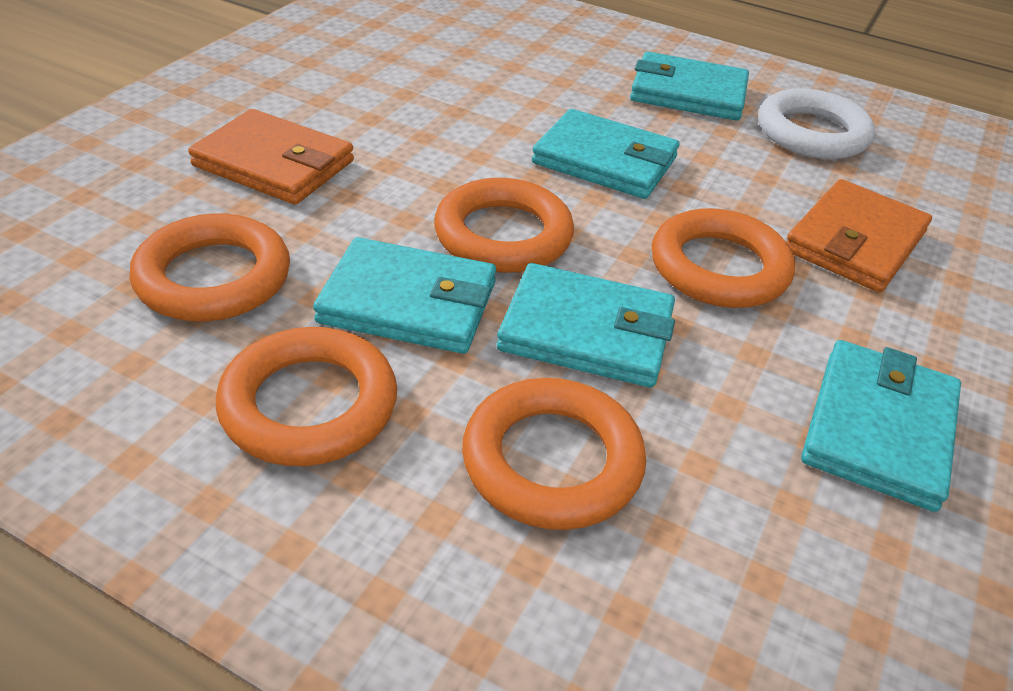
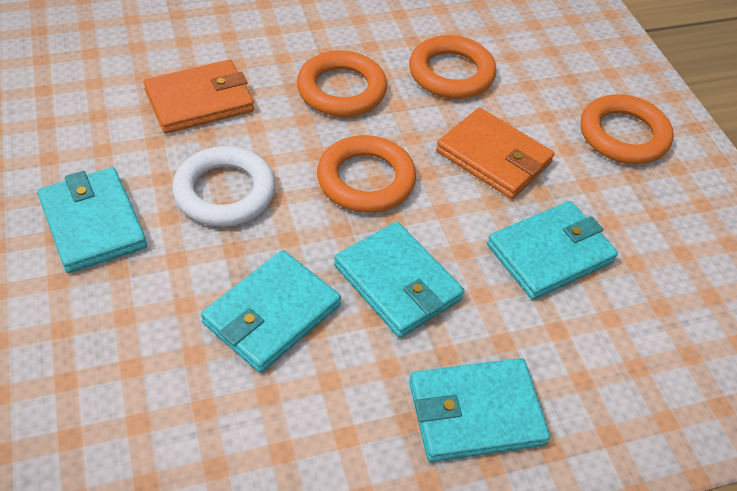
orange ring: 5 -> 4

